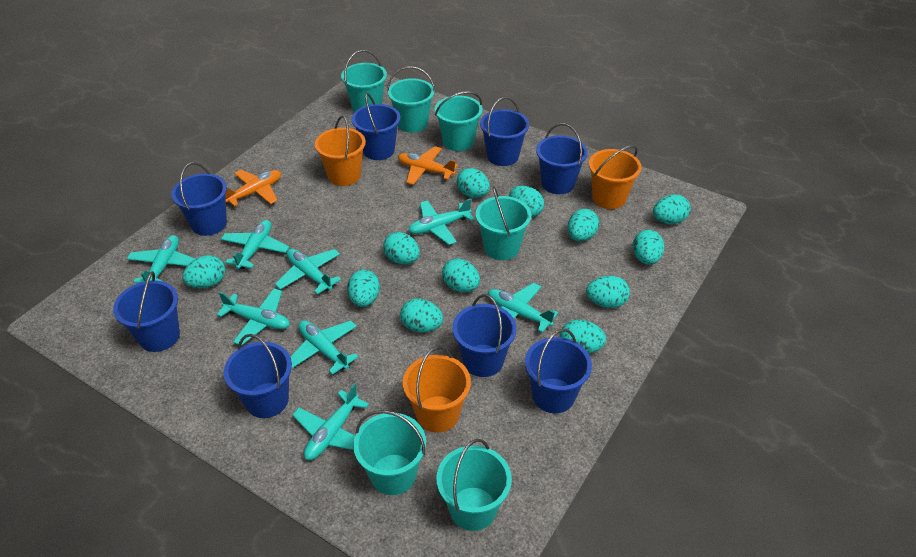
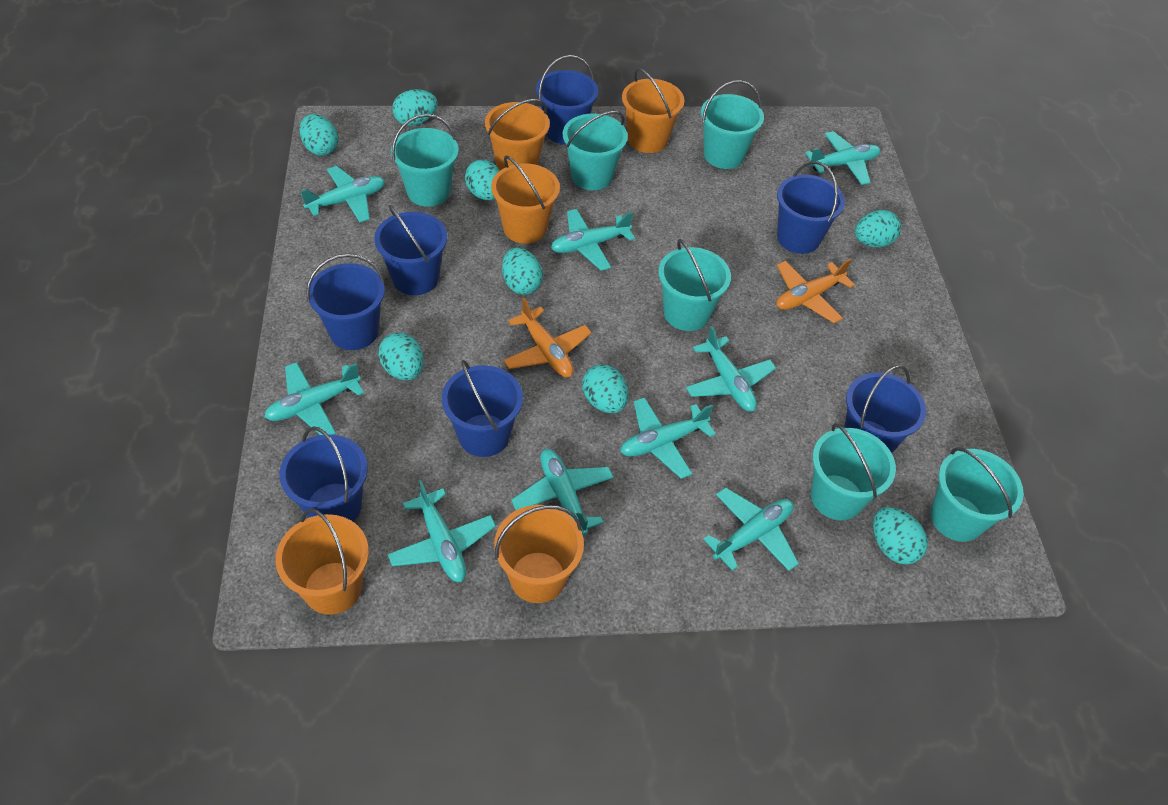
blue bucket: 8 -> 7
orange bucket: 3 -> 5
turquoise egg: 12 -> 8
turquoise plane: 8 -> 9

